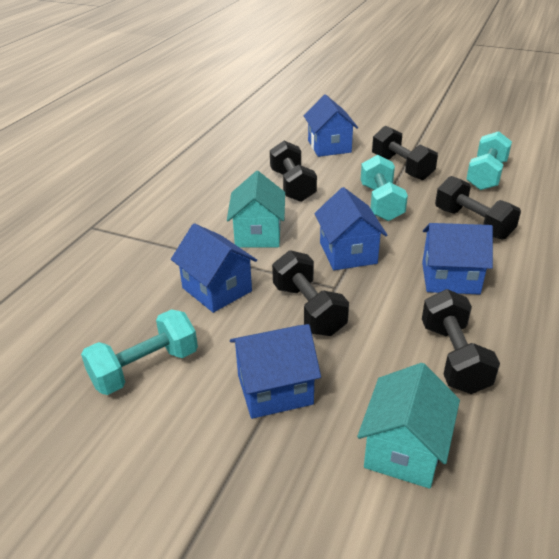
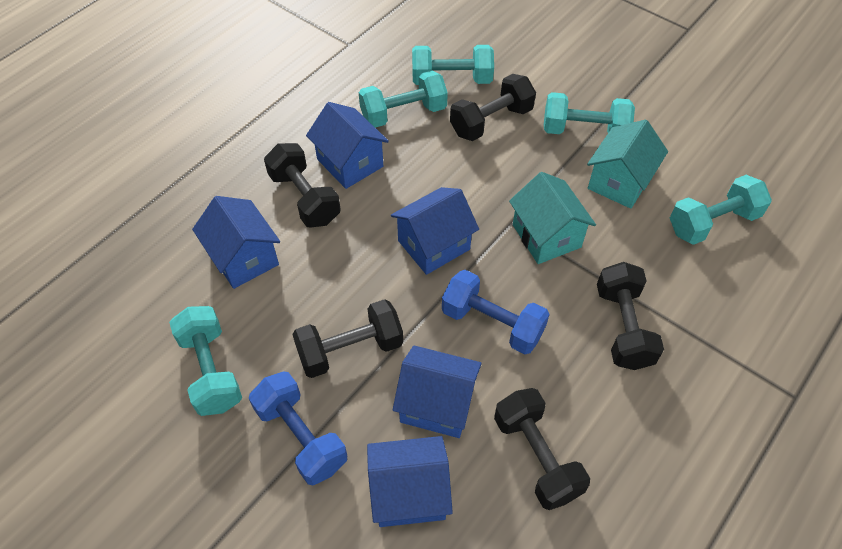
blue dumbbell: 0 -> 2
turquoise dumbbell: 3 -> 5

